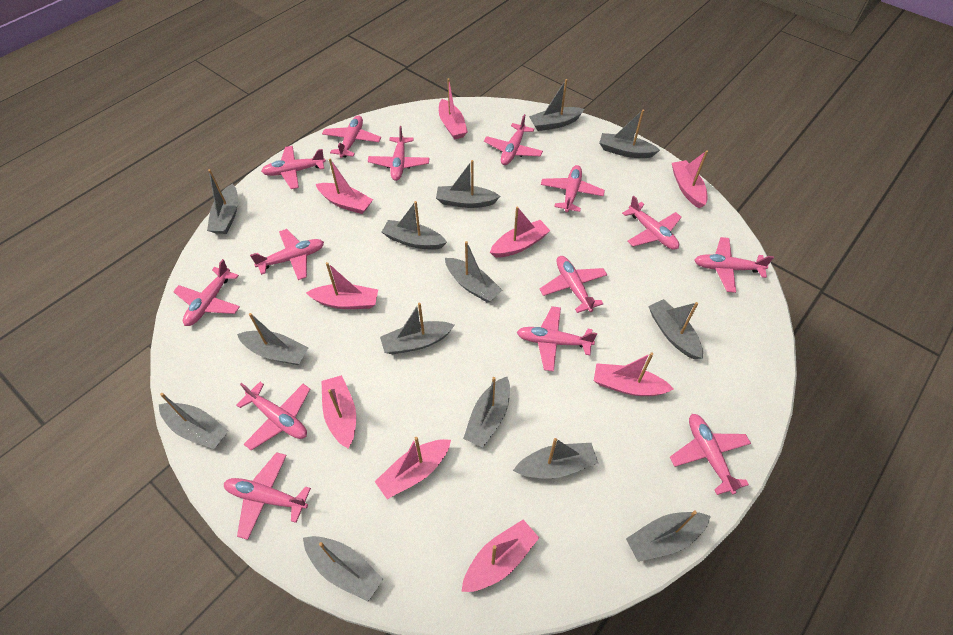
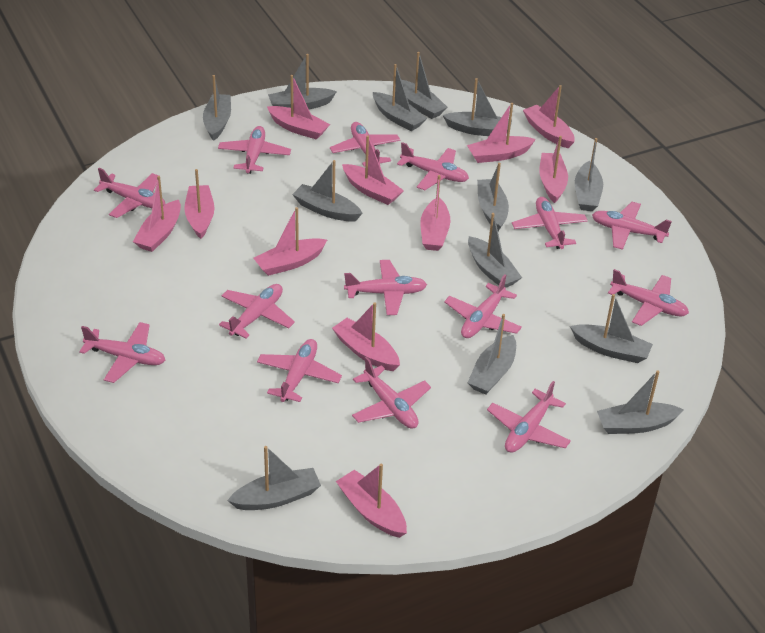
grey boat: 14 -> 13
pink boat: 9 -> 11

